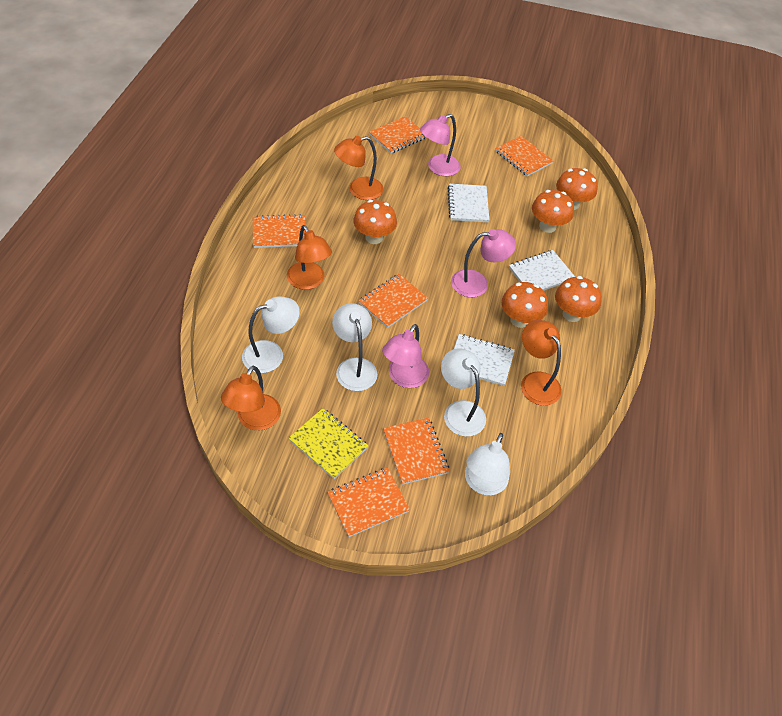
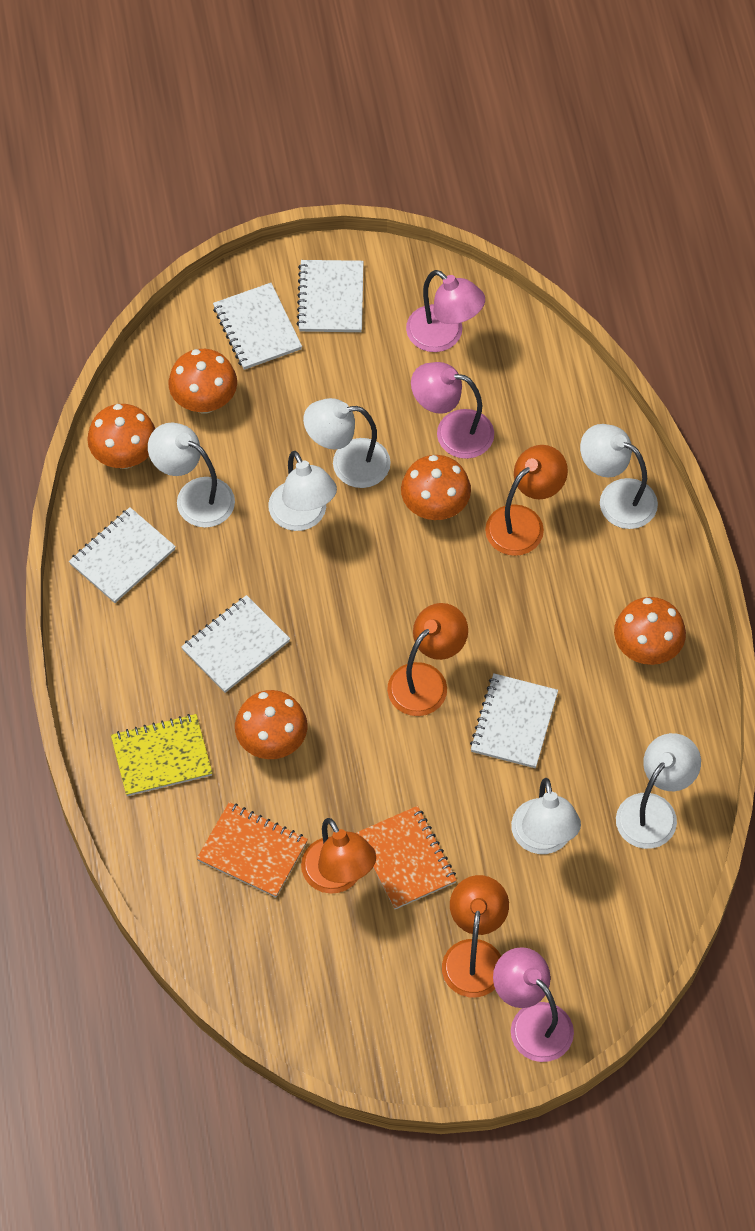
orange notebook: 6 -> 2
white lamp: 4 -> 6
white notebook: 3 -> 5

